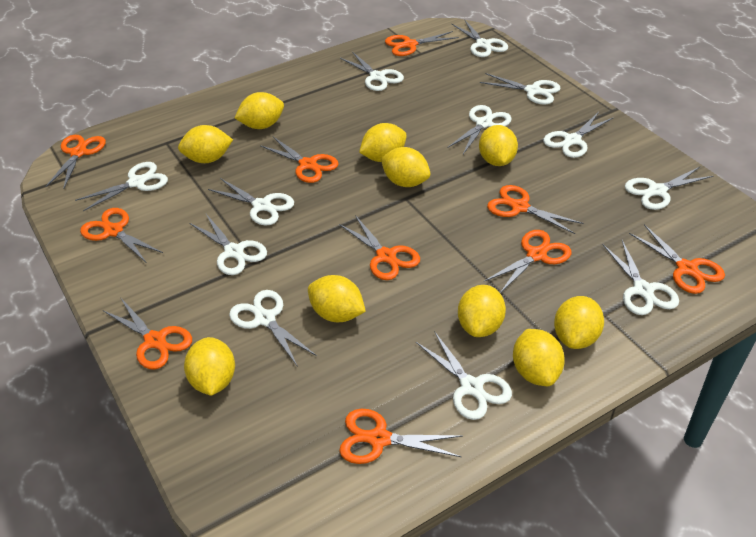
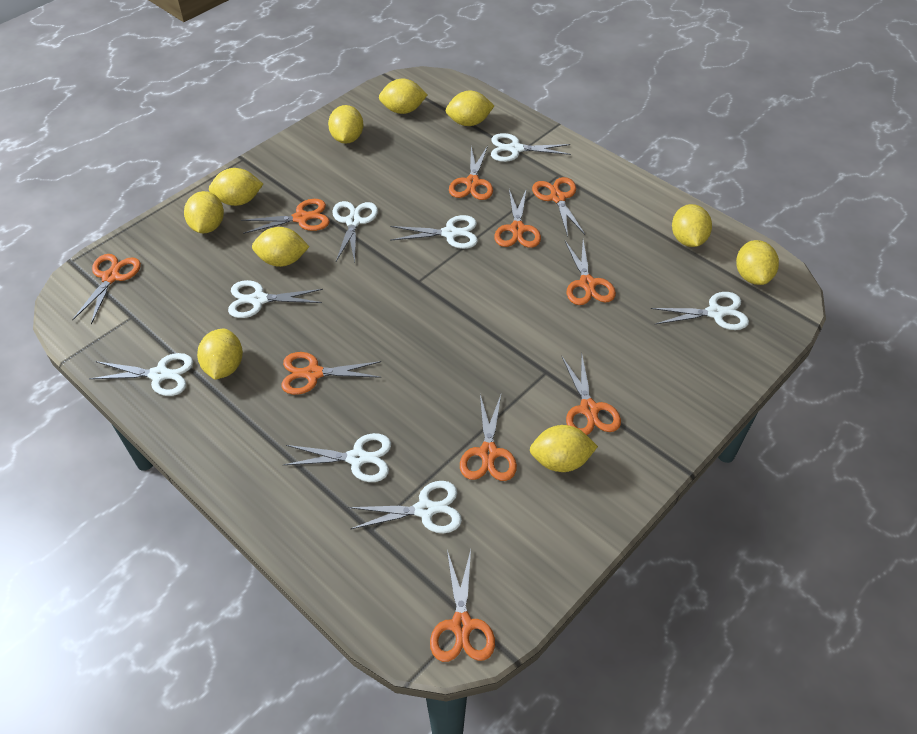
white scissors: 12 -> 8

